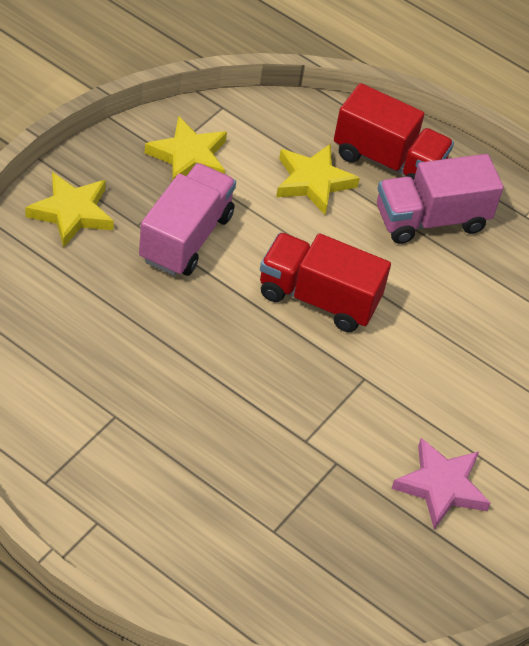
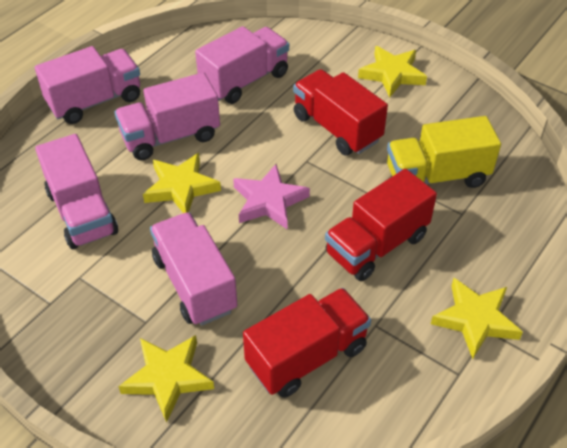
pink truck: 2 -> 5
red truck: 2 -> 3
yellow star: 3 -> 4
yellow truck: 0 -> 1

